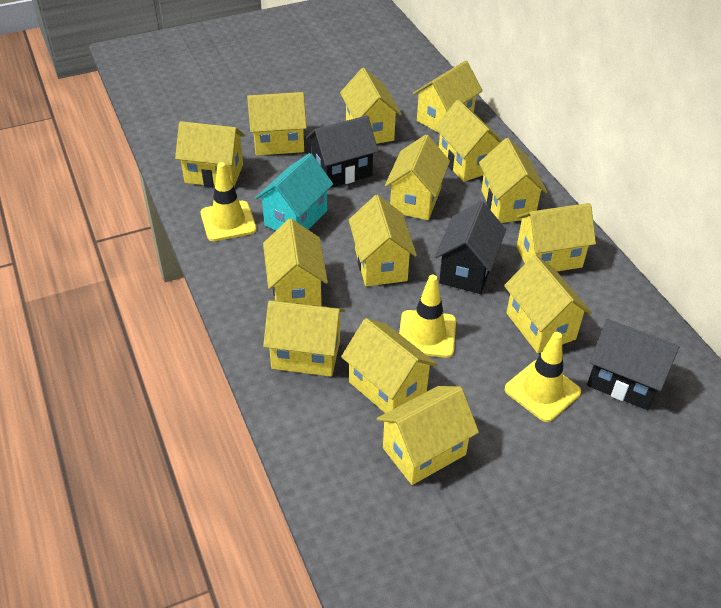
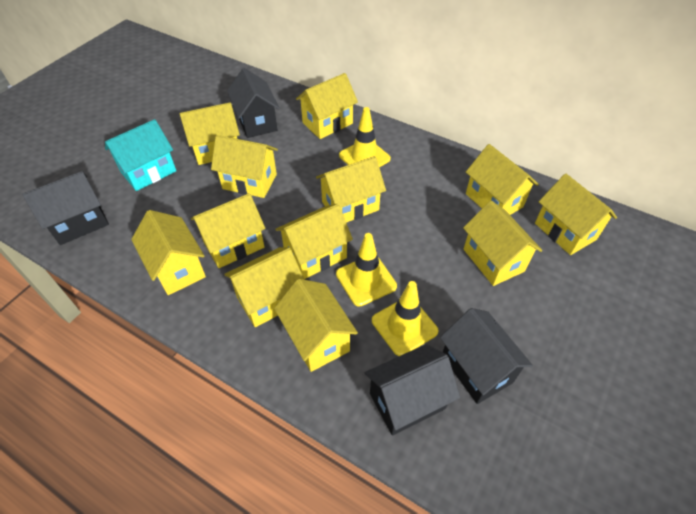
black house: 3 -> 4
yellow house: 14 -> 12

